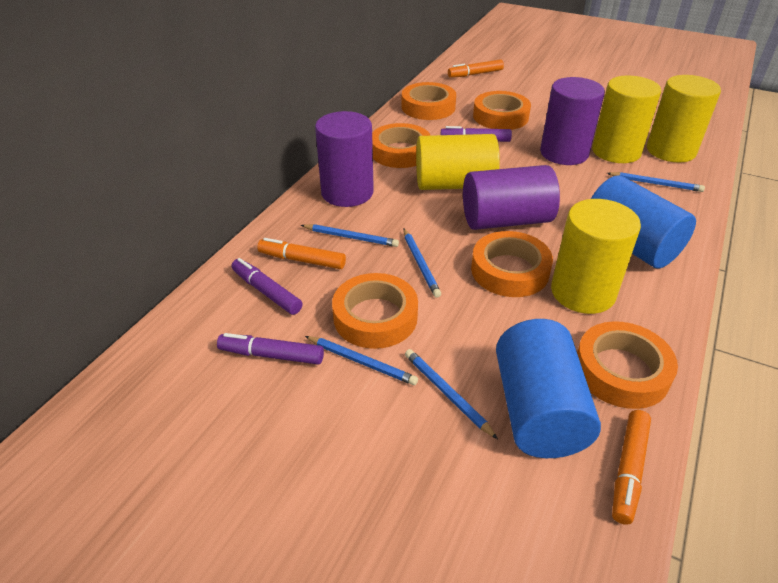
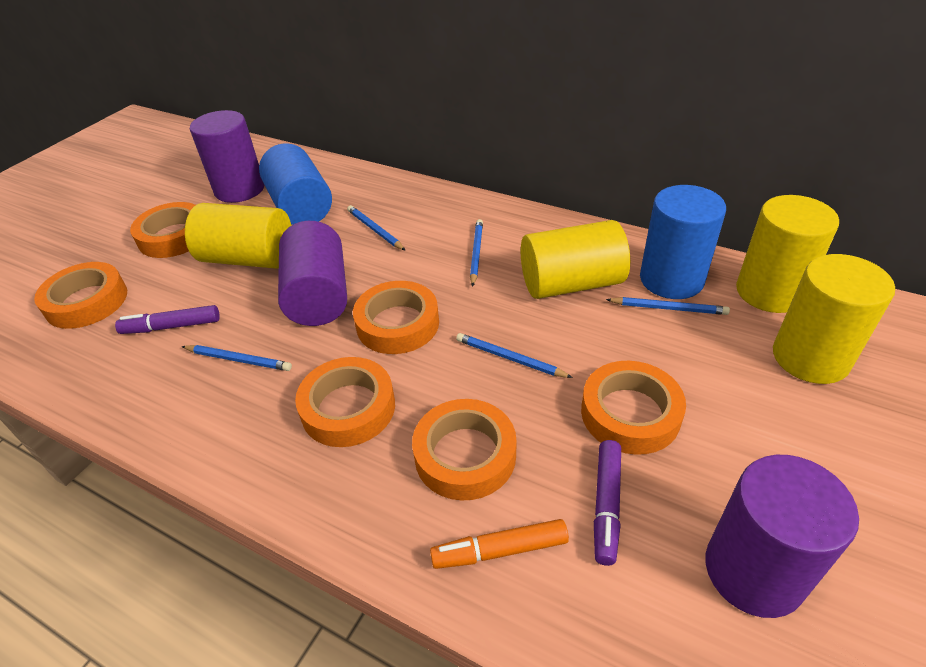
orange marker: 3 -> 1
purple marker: 3 -> 2

